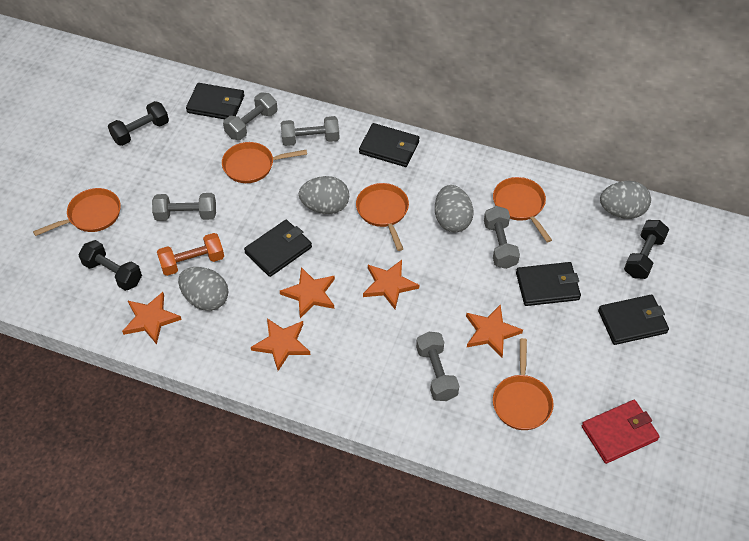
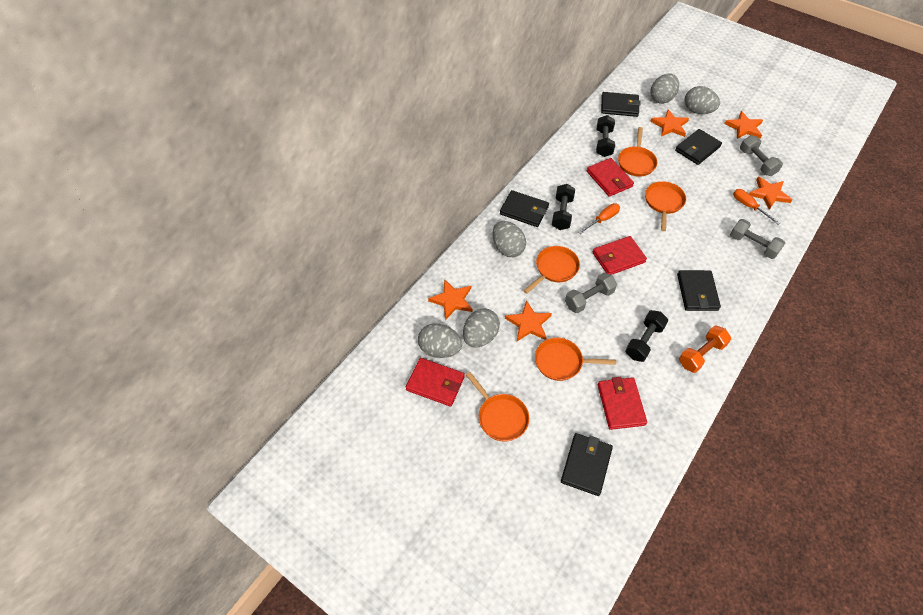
grey dumbbell: 5 -> 3
grey egg: 4 -> 5
orange screwdriver: 0 -> 2
red wallet: 1 -> 4

